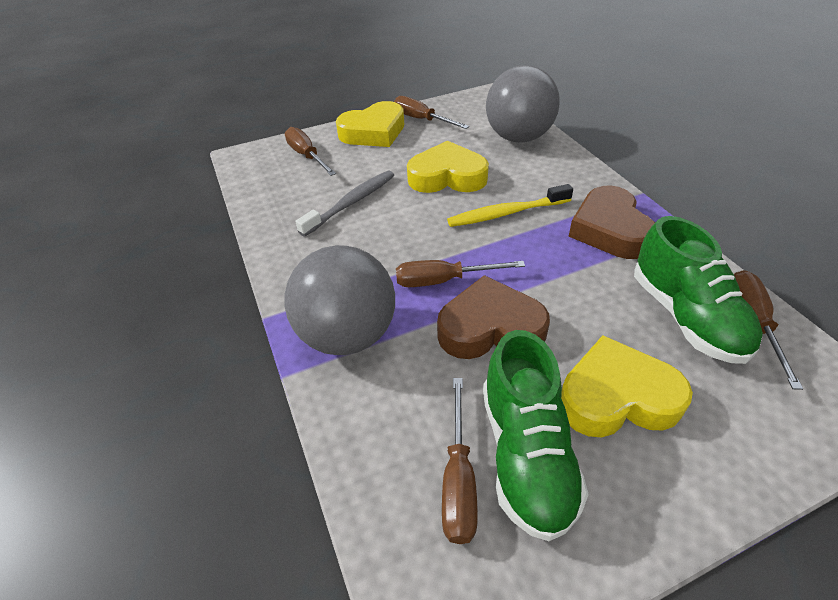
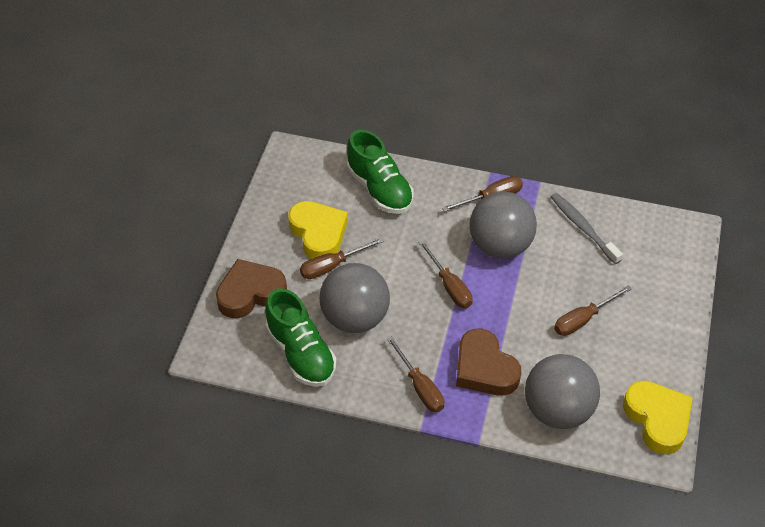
grey ball: 2 -> 3
yellow heart: 3 -> 2
yellow toothbrush: 1 -> 0

